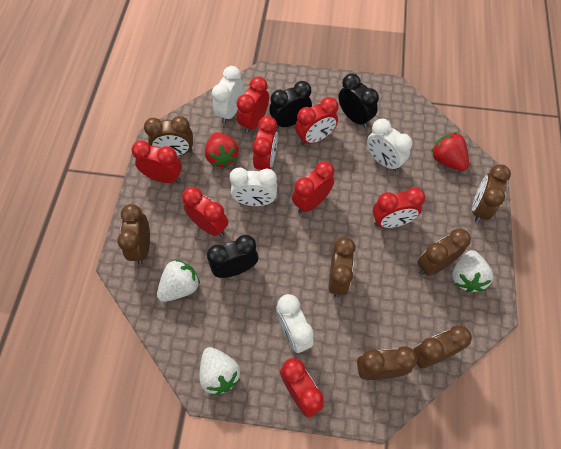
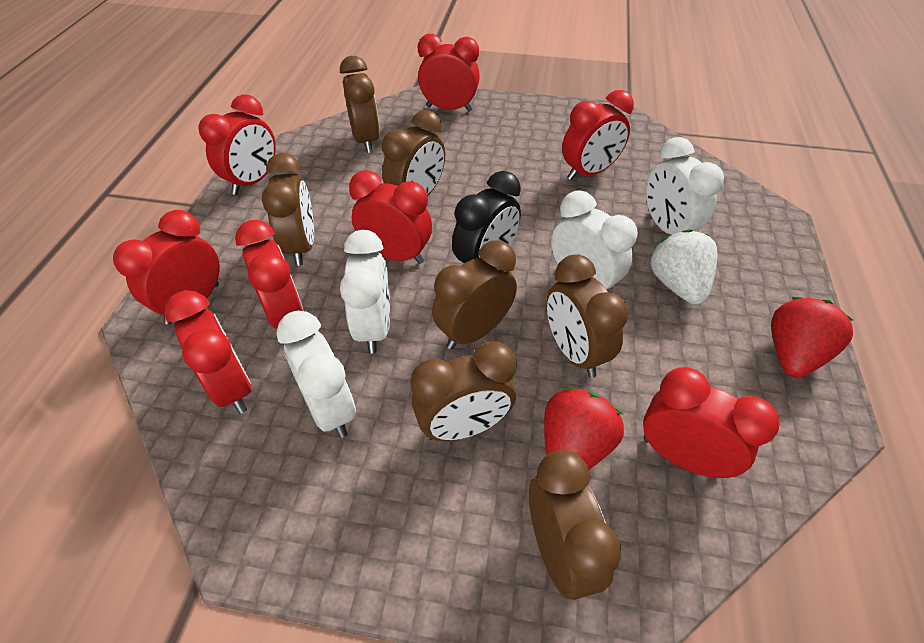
black clock: 3 -> 1
white strawberry: 3 -> 1

